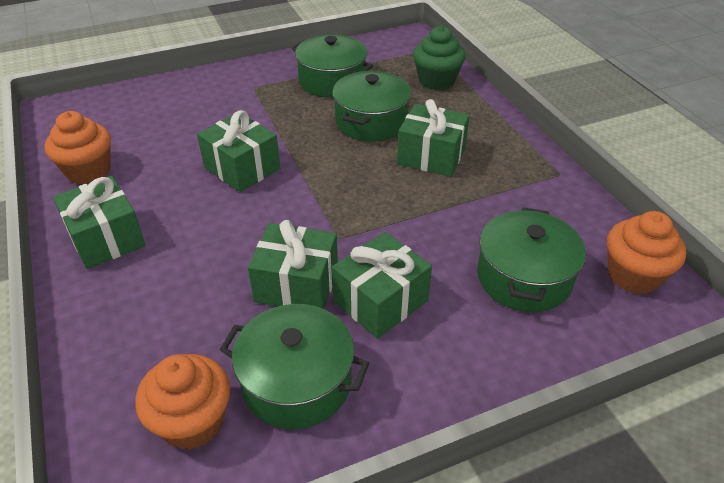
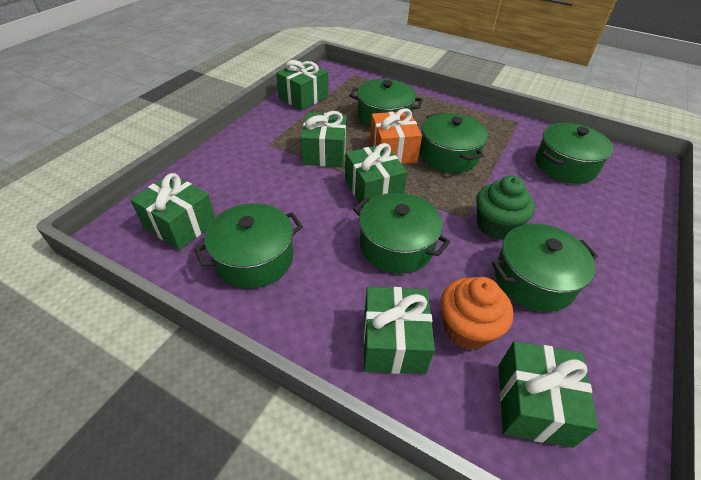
green gift: 5 -> 6
green pot: 4 -> 6
orange cupcake: 3 -> 1
orange gift: 0 -> 1

